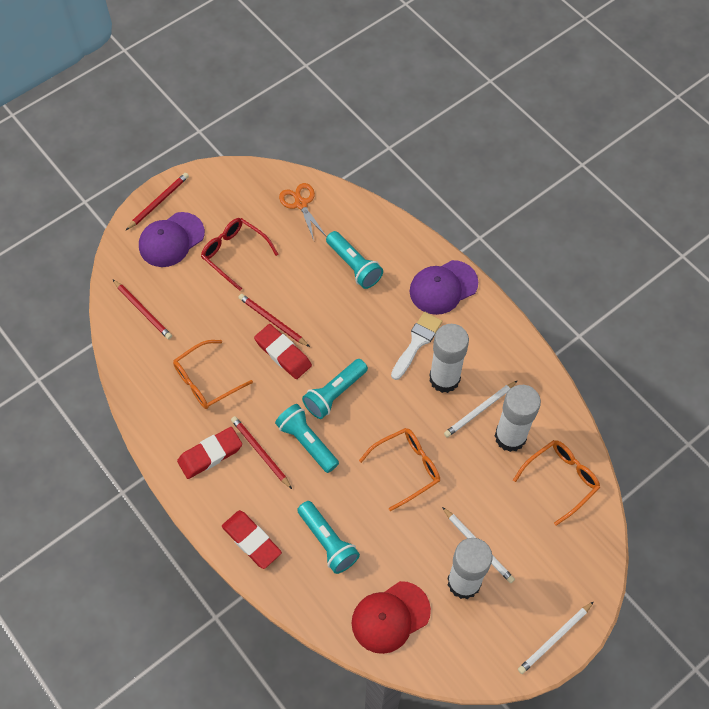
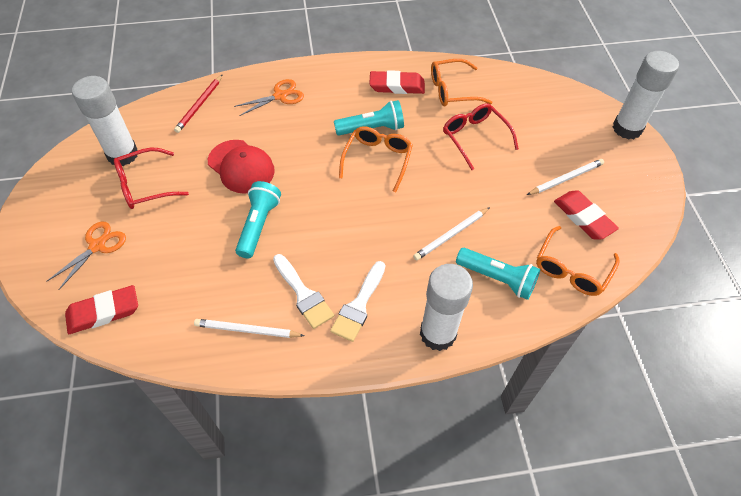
orange scissors: 1 -> 2
purple cap: 2 -> 0
red glasses: 1 -> 2
red pencil: 4 -> 1
turquoise flashlight: 4 -> 3
white brush: 1 -> 2

